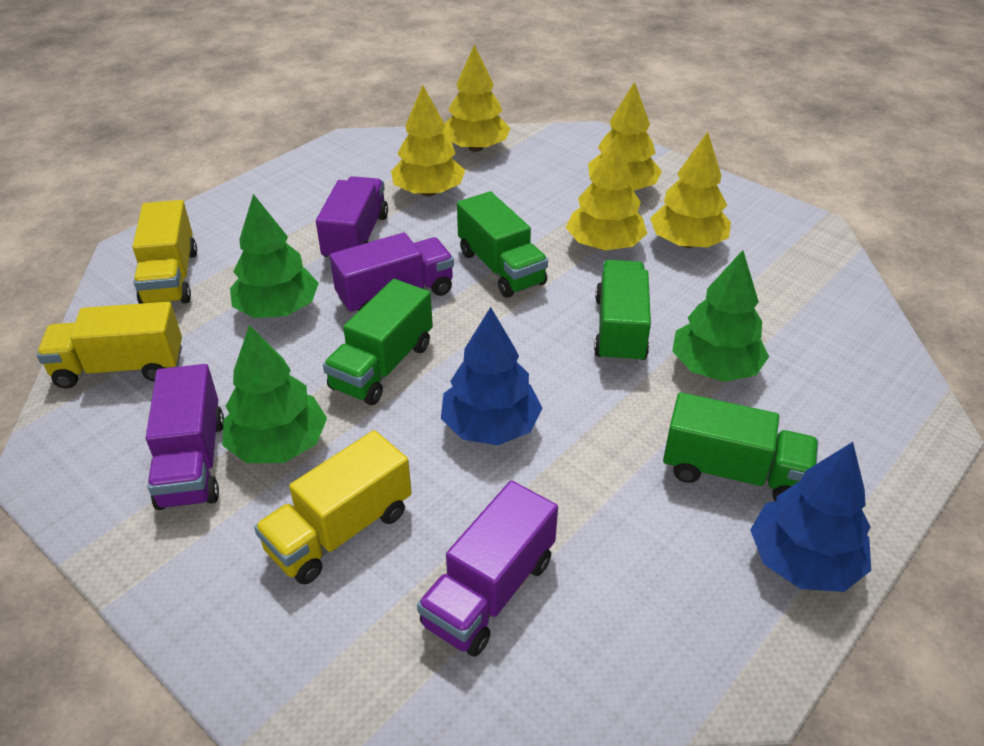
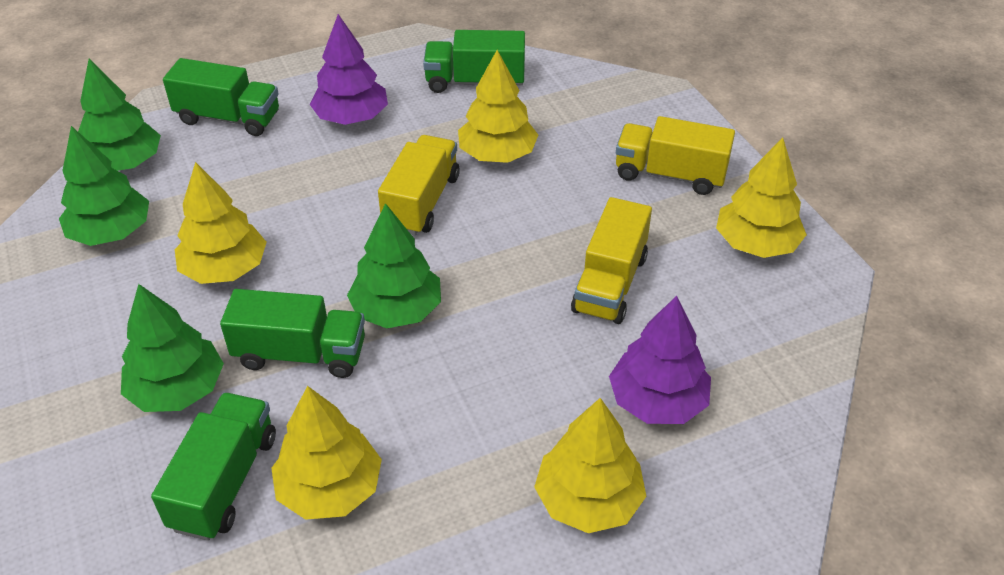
blue tree: 2 -> 0
green tree: 3 -> 4
purple tree: 0 -> 2
purple truck: 4 -> 0

